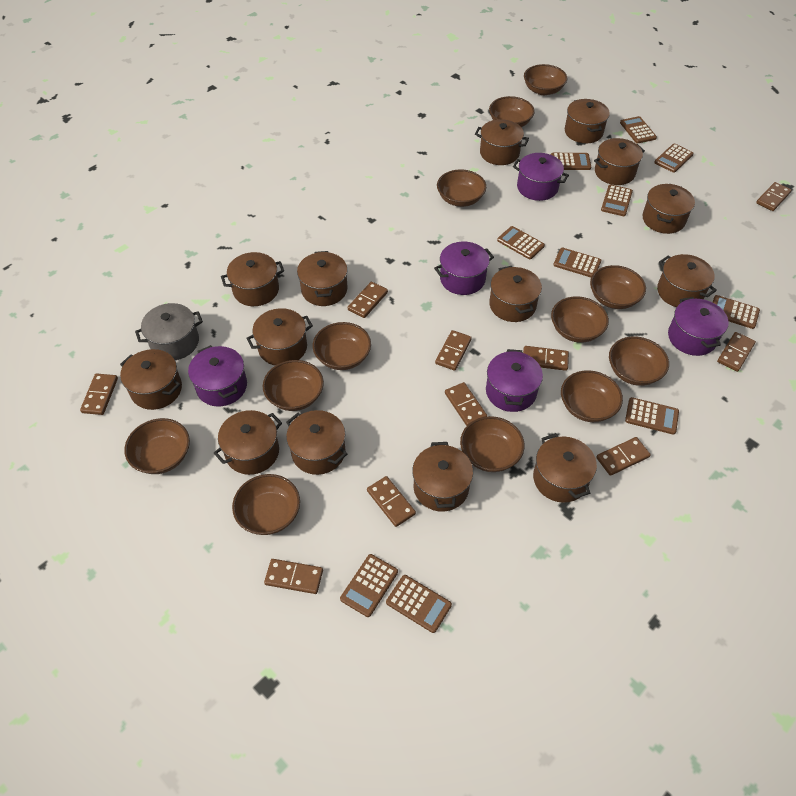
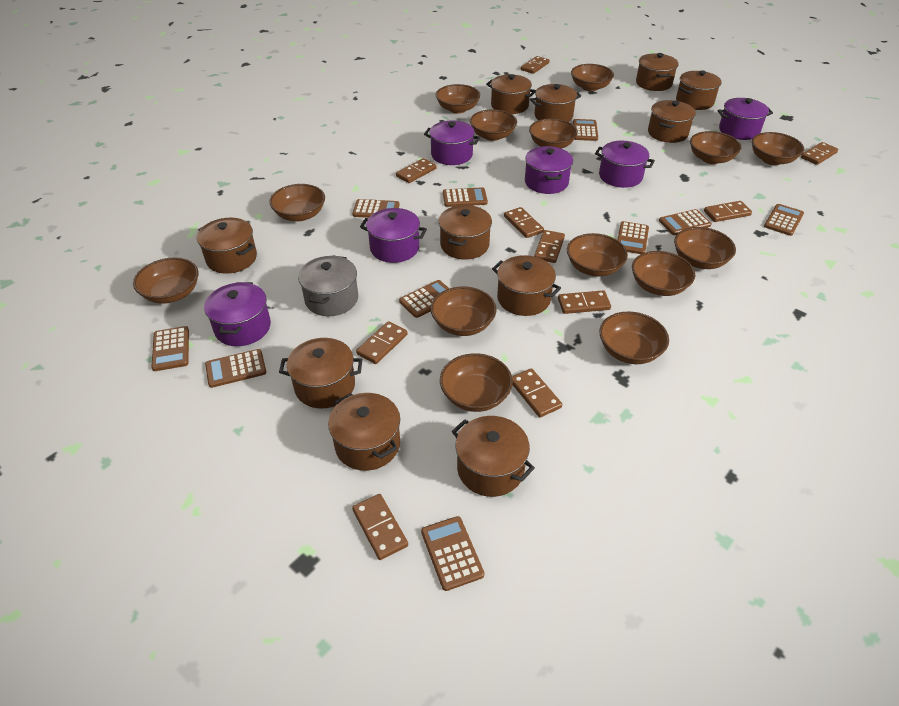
brown bowl: 12 -> 14
brown pot: 14 -> 11
purple pot: 5 -> 6

